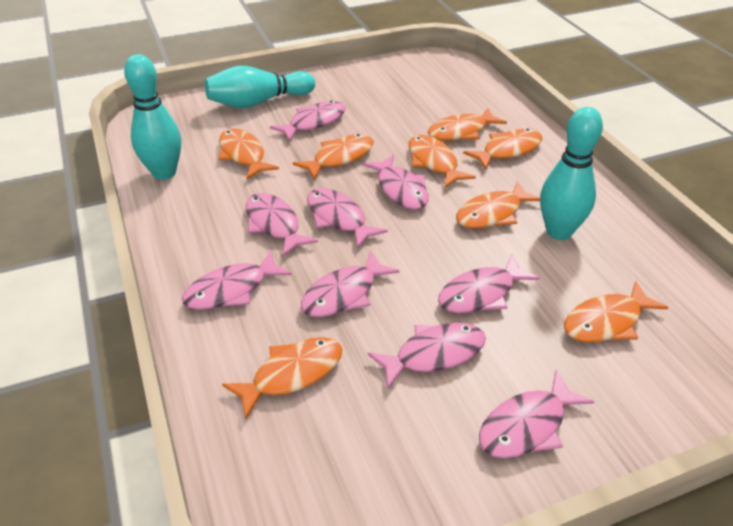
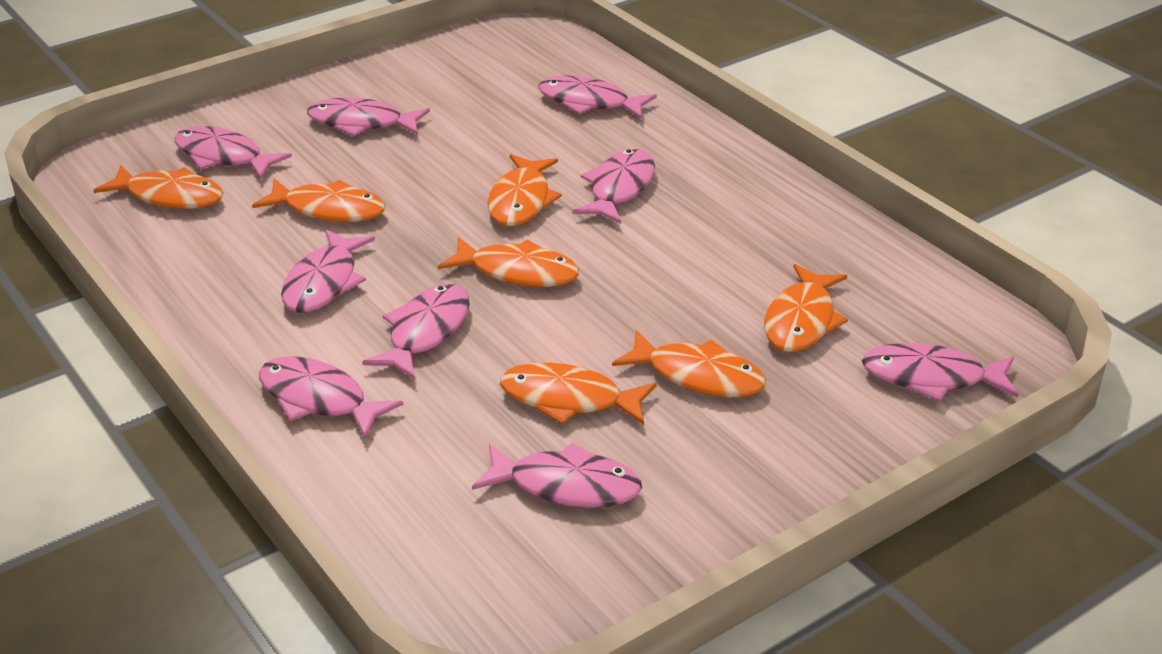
orange fish: 8 -> 7
turquoise bowling pin: 3 -> 0

